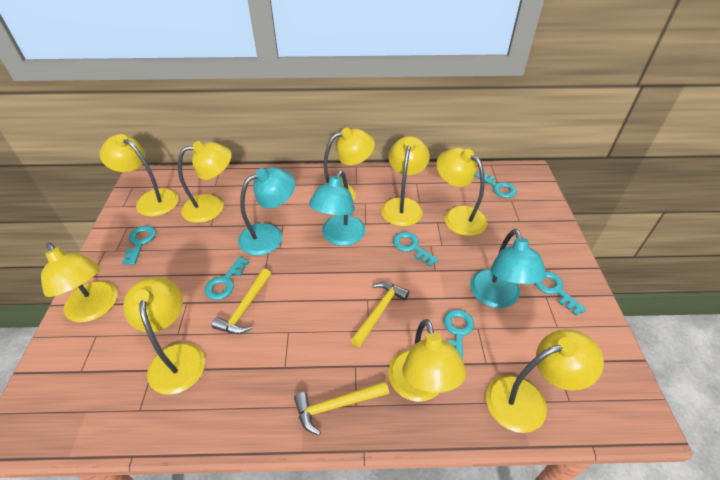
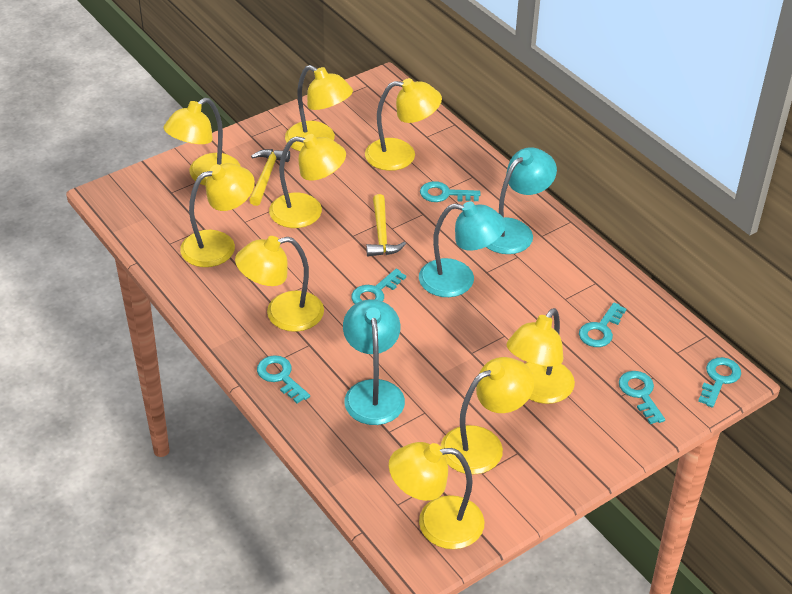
yellow hammer: 3 -> 2

